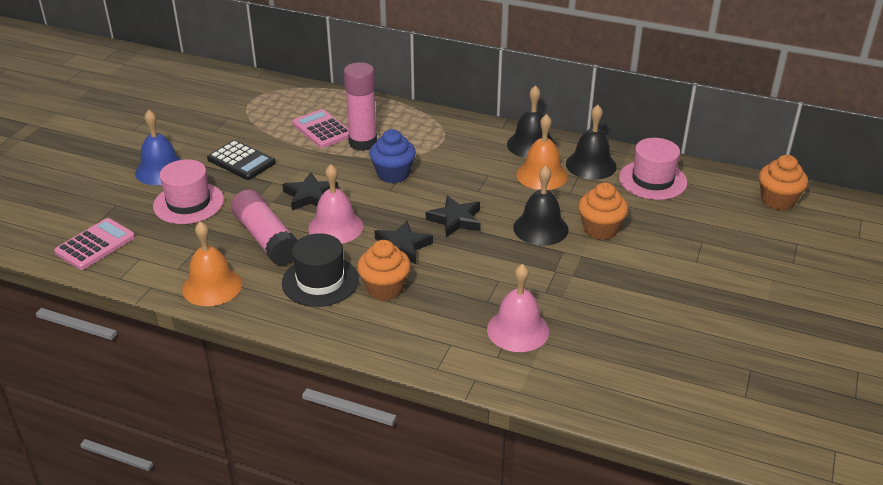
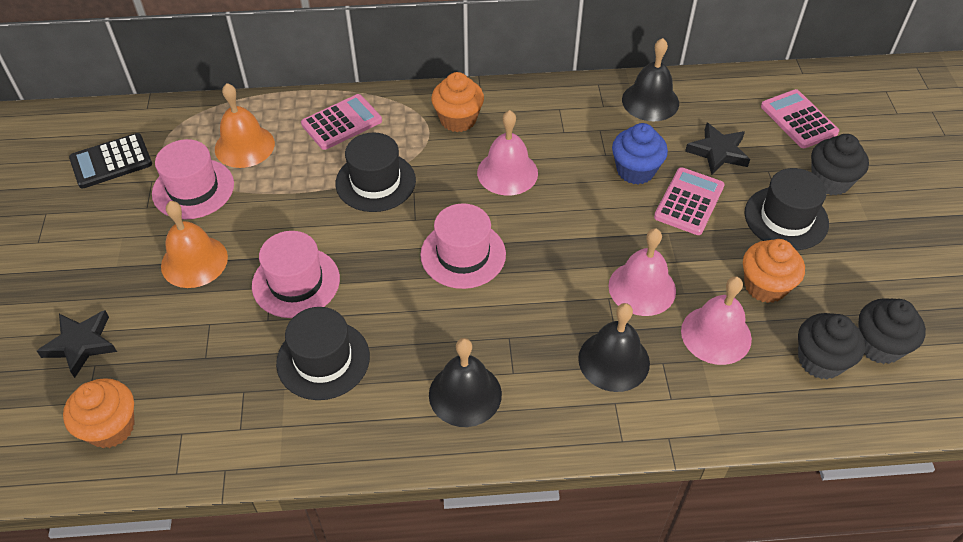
black cupcake: 0 -> 3
black hat: 1 -> 3
black star: 3 -> 2
blue bell: 1 -> 0
pink bell: 2 -> 3
pink calculator: 2 -> 3
pink glue stick: 2 -> 0
pink hat: 2 -> 3

